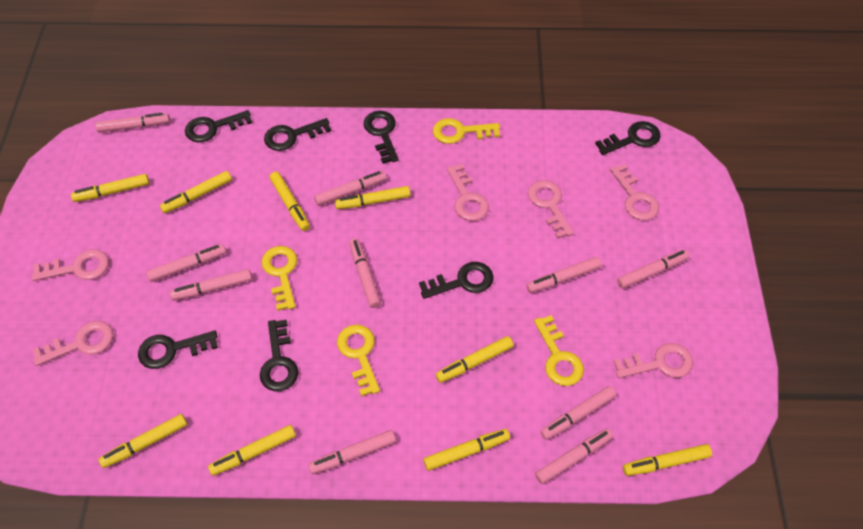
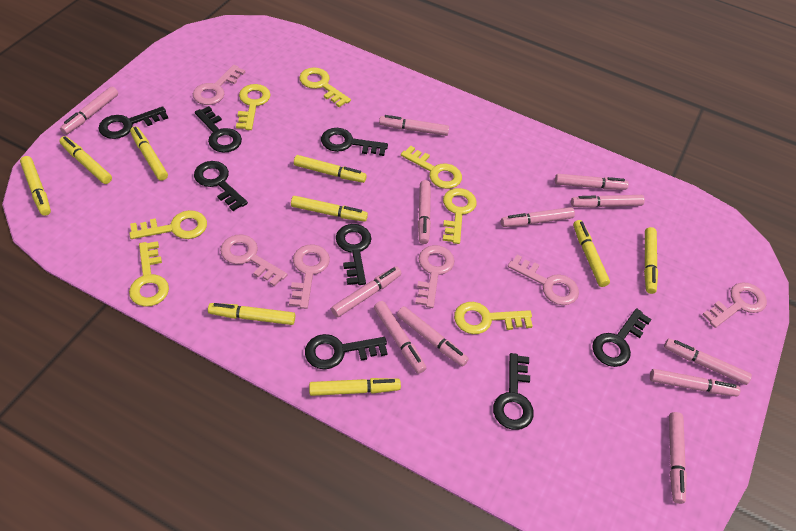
black key: 7 -> 8
pink marker: 10 -> 12
yellow key: 4 -> 7

